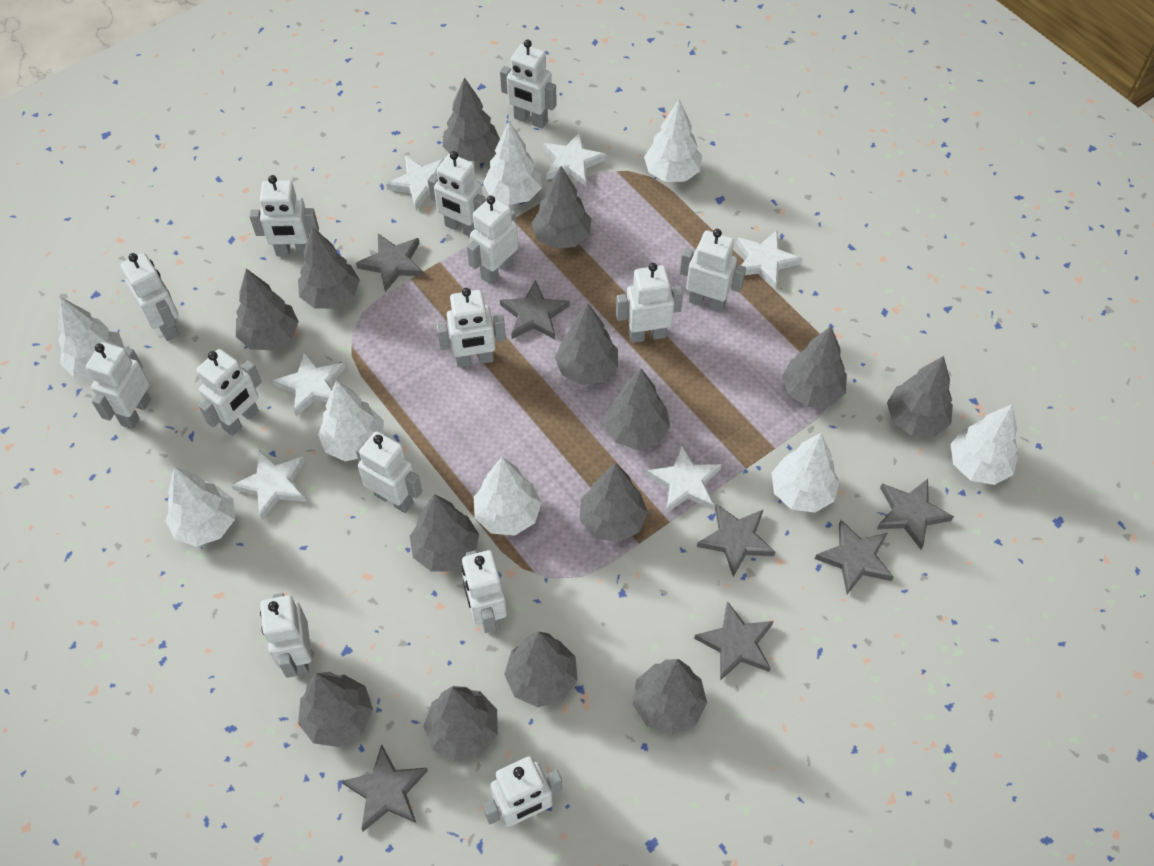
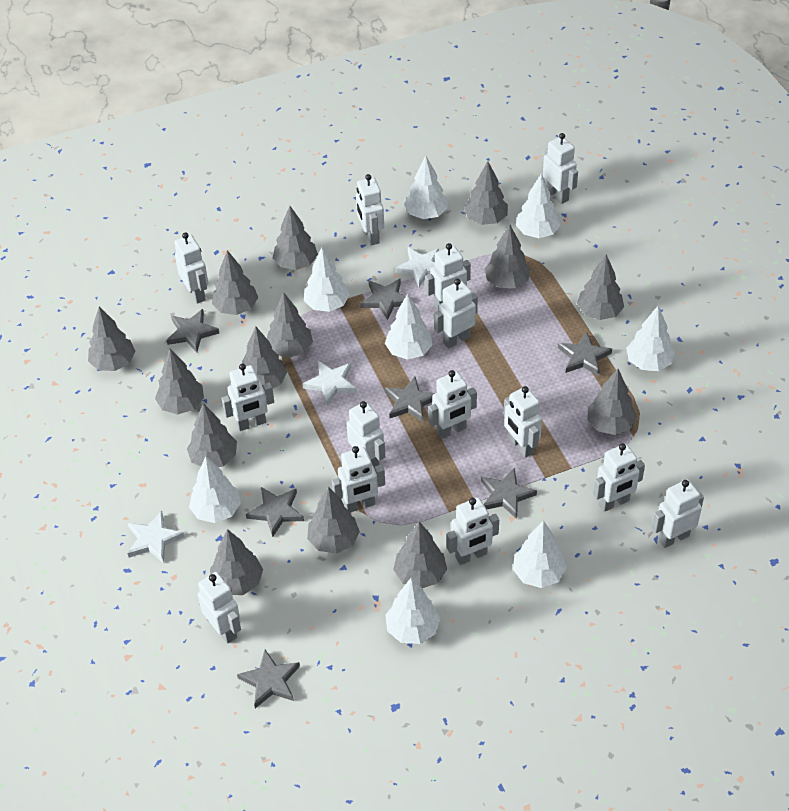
white star: 6 -> 3

